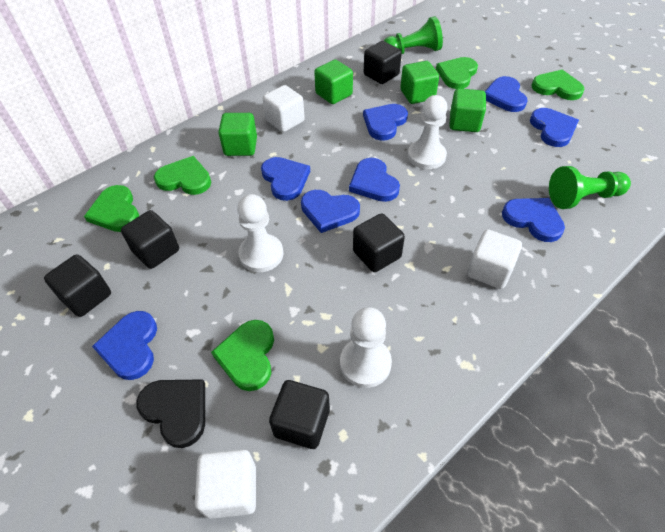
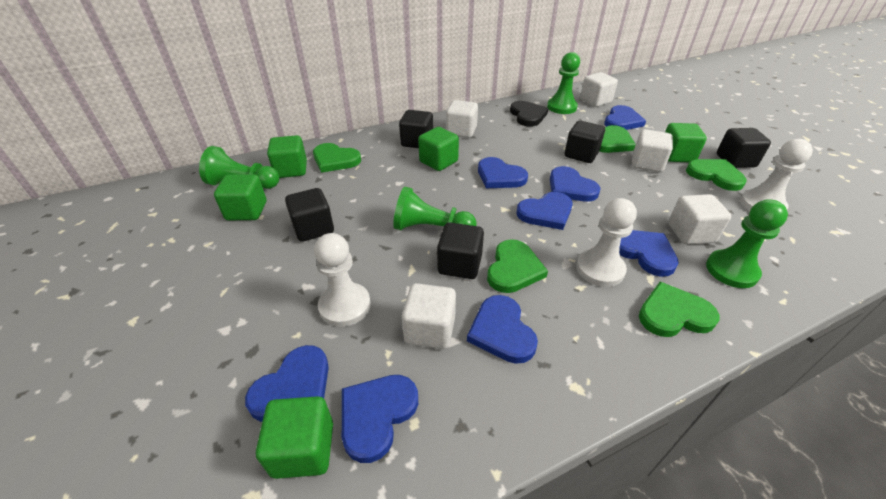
green cube: 4 -> 5
green pawn: 2 -> 4
white cube: 3 -> 5

